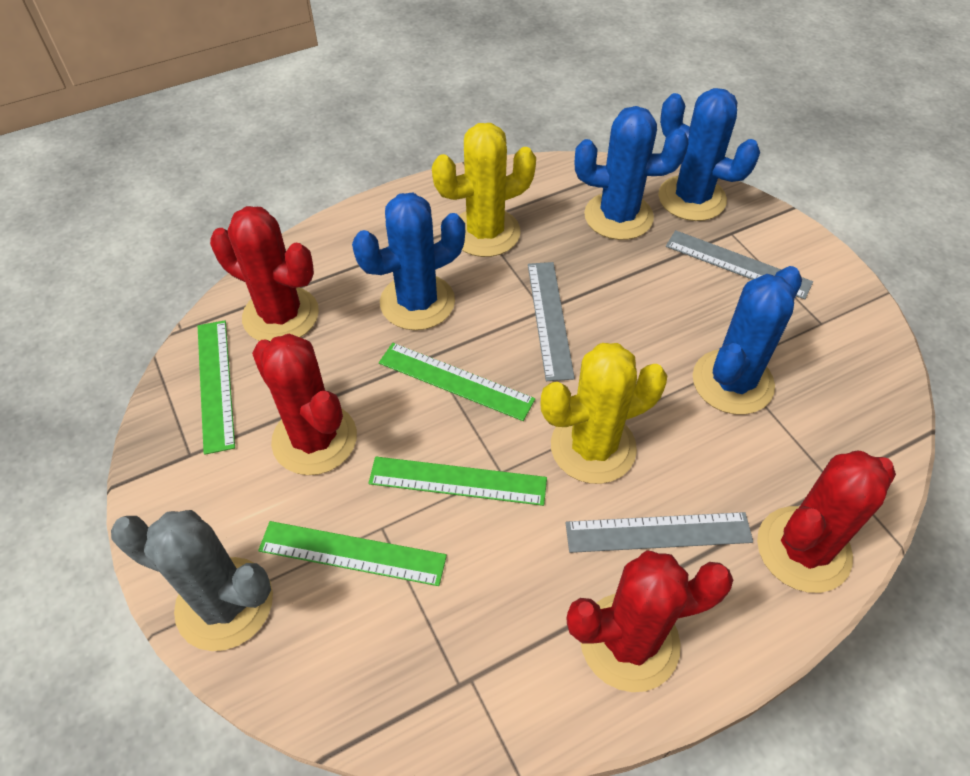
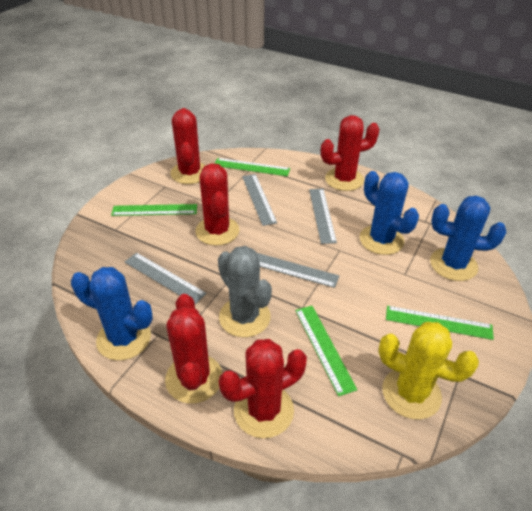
blue cactus: 4 -> 3
grey ruler: 3 -> 4
red cactus: 4 -> 5
yellow cactus: 2 -> 1

